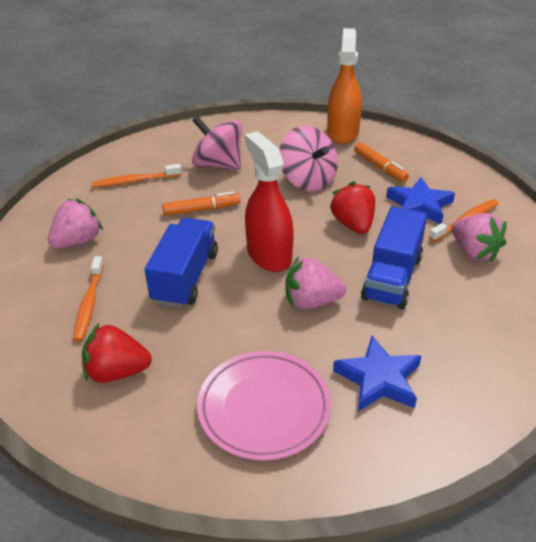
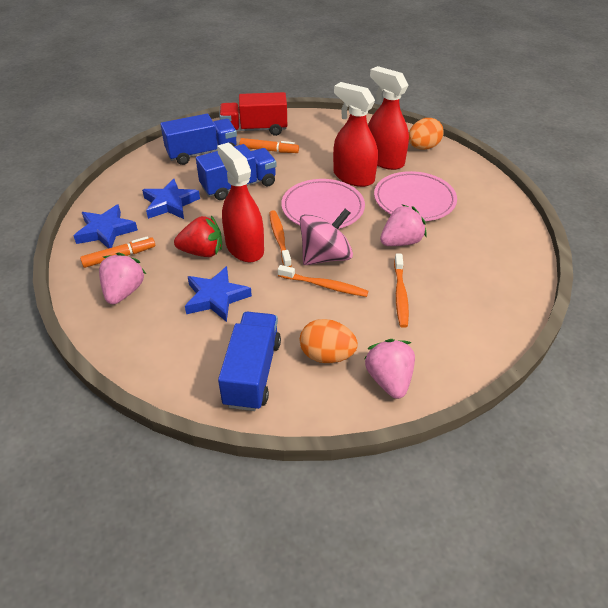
blue star: 2 -> 3
blue truck: 2 -> 3
orange egg: 0 -> 2
orange spray bottle: 1 -> 0
pink plate: 1 -> 2
pink spinning top: 2 -> 1
red spray bottle: 1 -> 3
red strawberry: 2 -> 1
red truck: 0 -> 1

